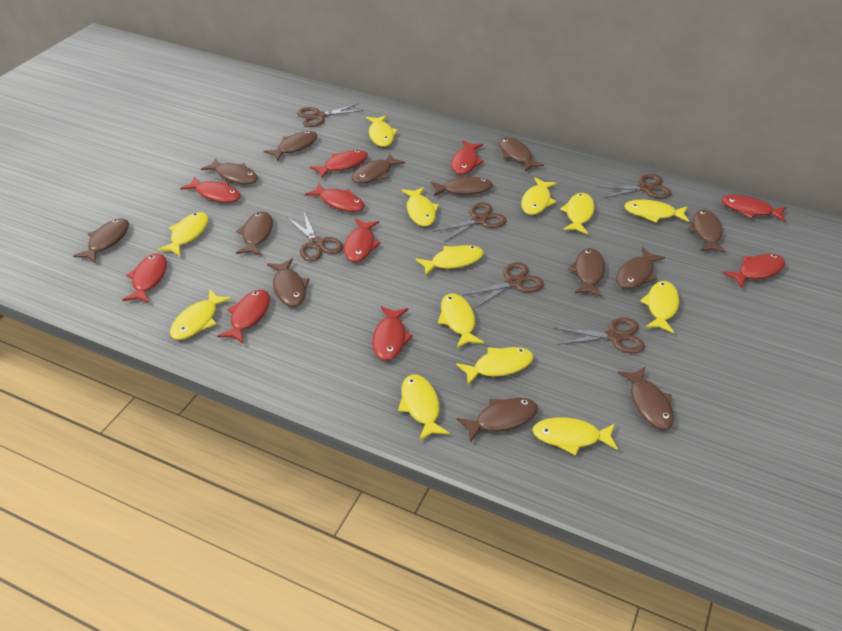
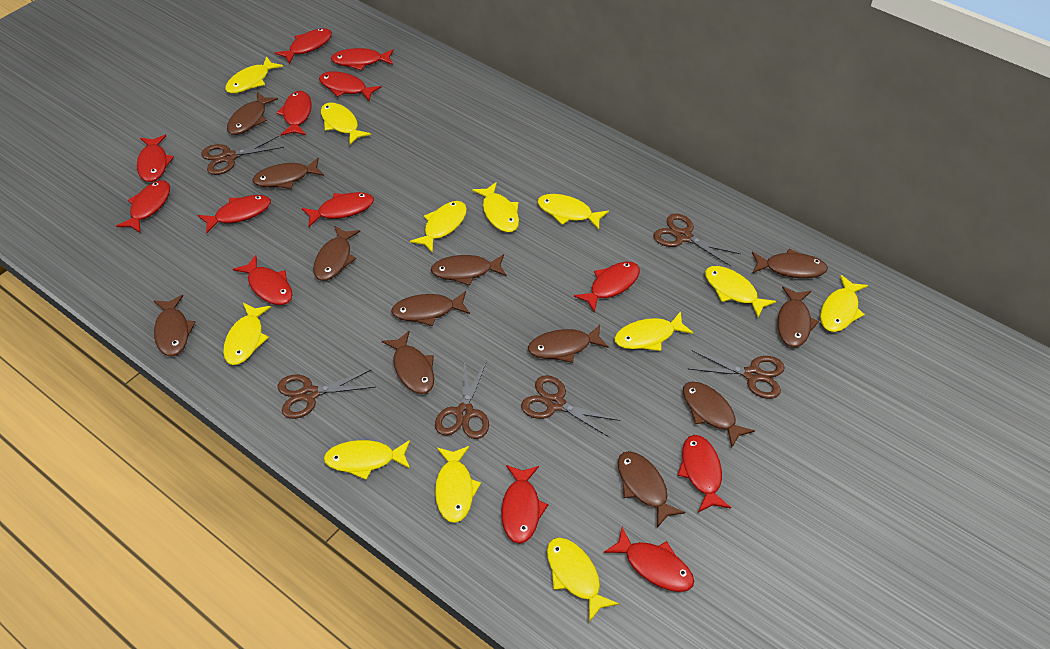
brown fish: 13 -> 12
red fish: 10 -> 13
yellow fish: 13 -> 12

